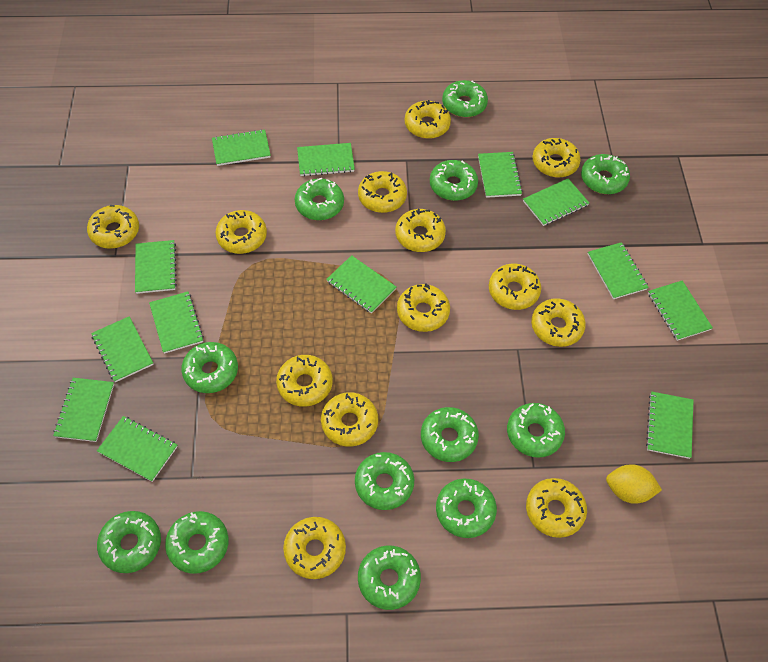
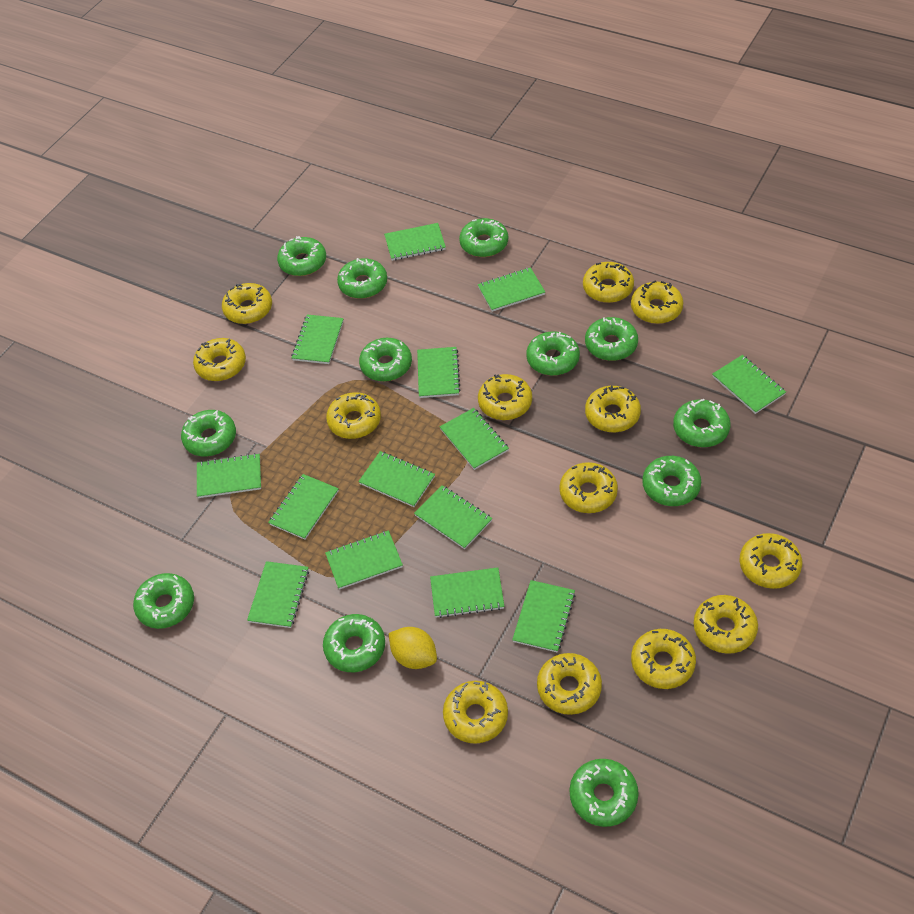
green notebook: 13 -> 14

